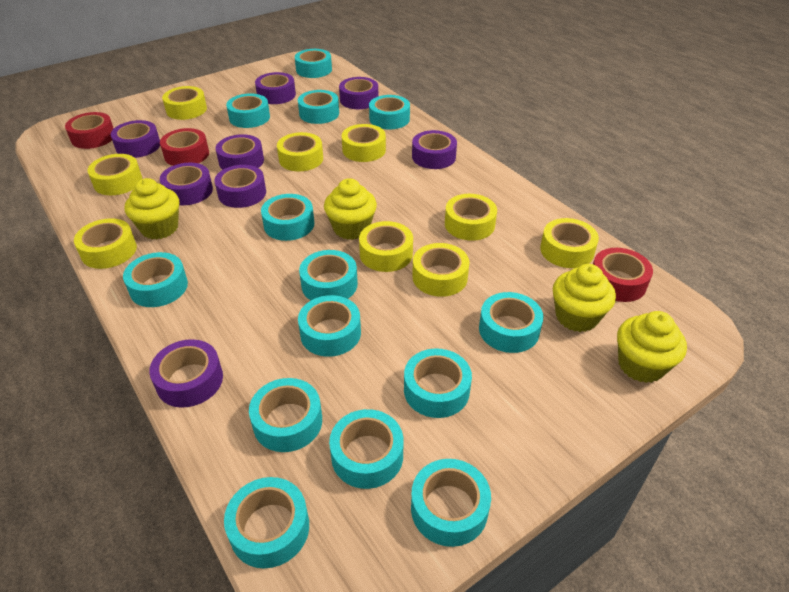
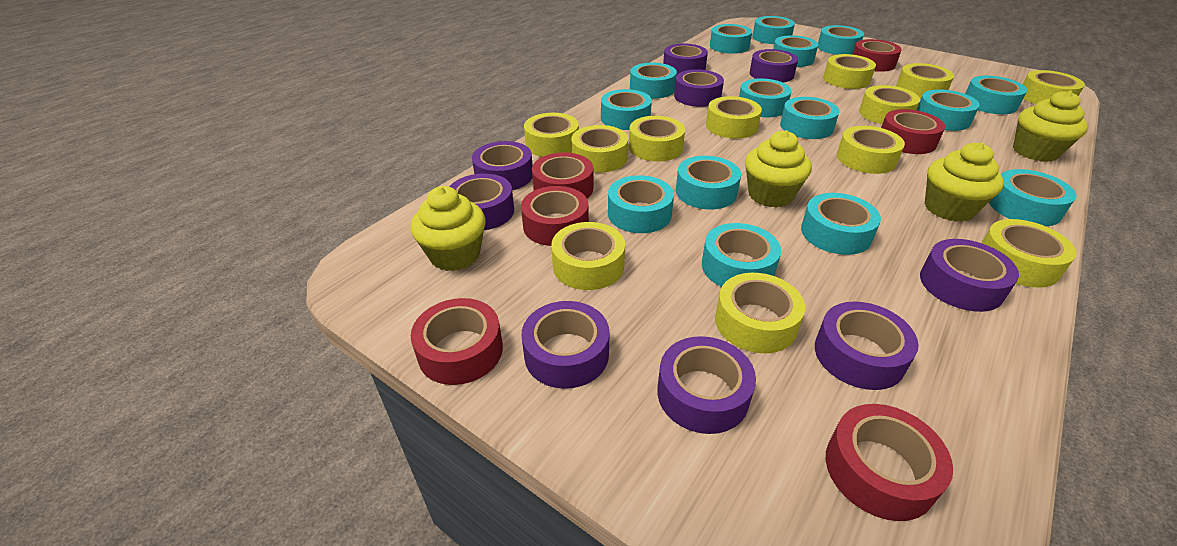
purple tape: 8 -> 9
red tape: 3 -> 6
turquoise tape: 14 -> 15
yellow tape: 9 -> 12

